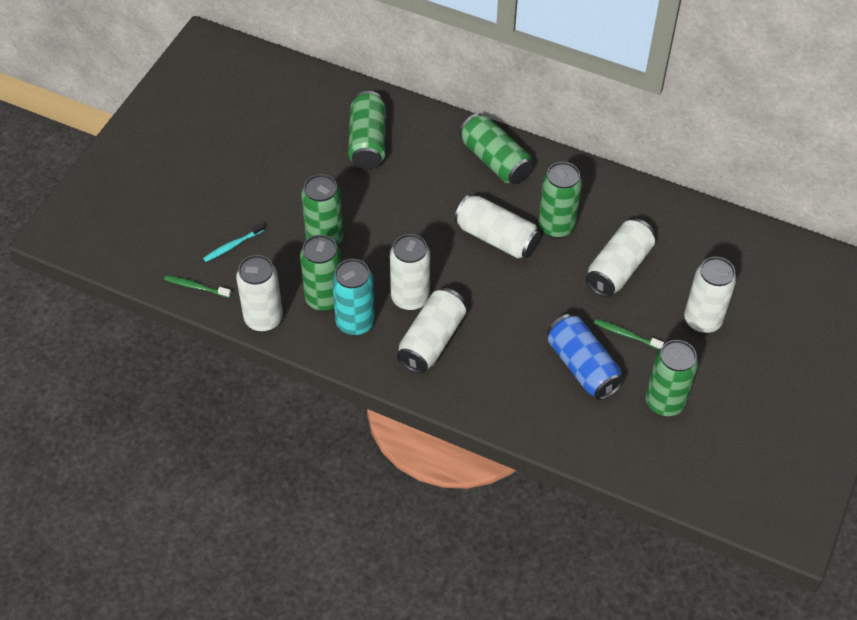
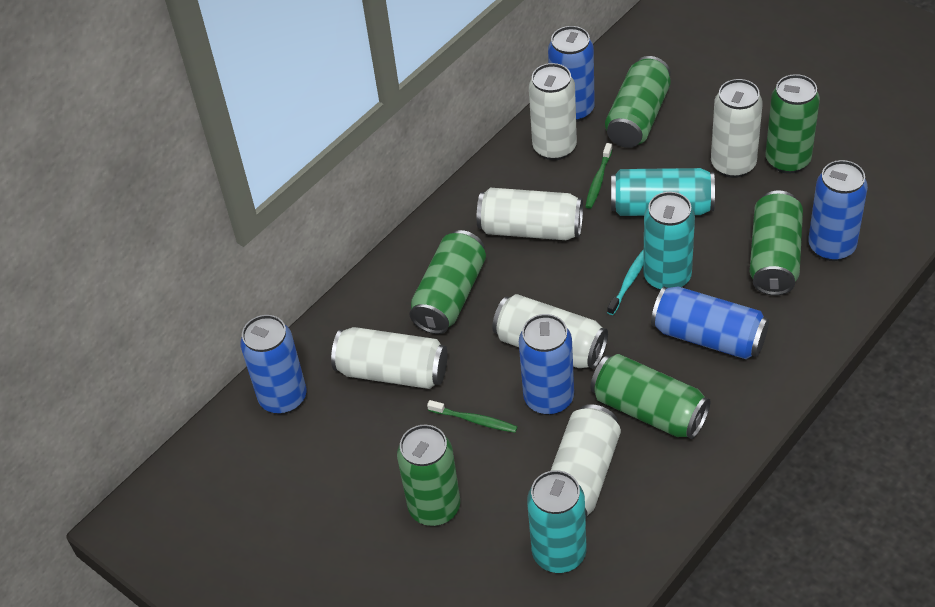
blue can: 1 -> 5
turquoise can: 1 -> 3

